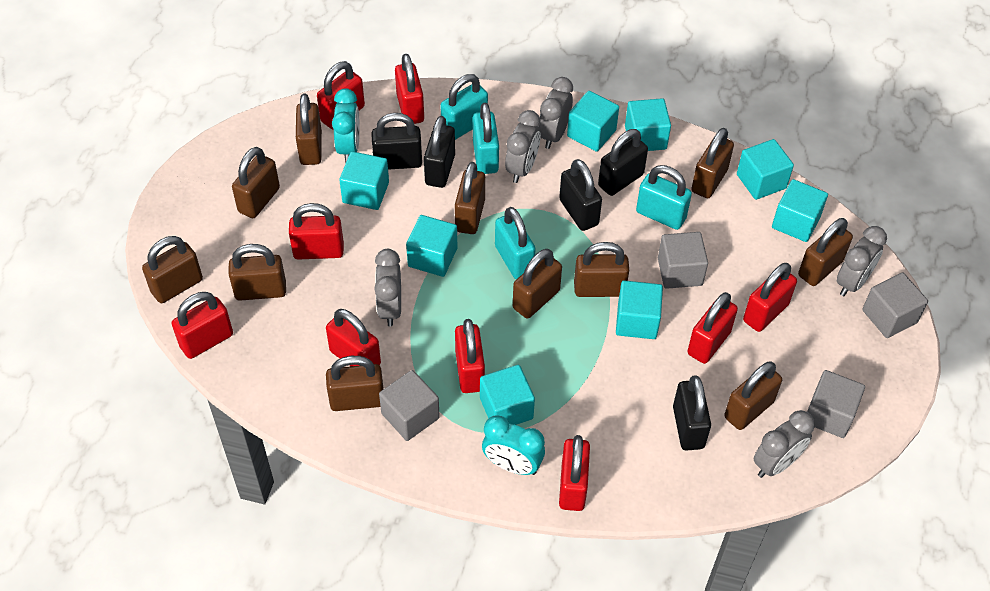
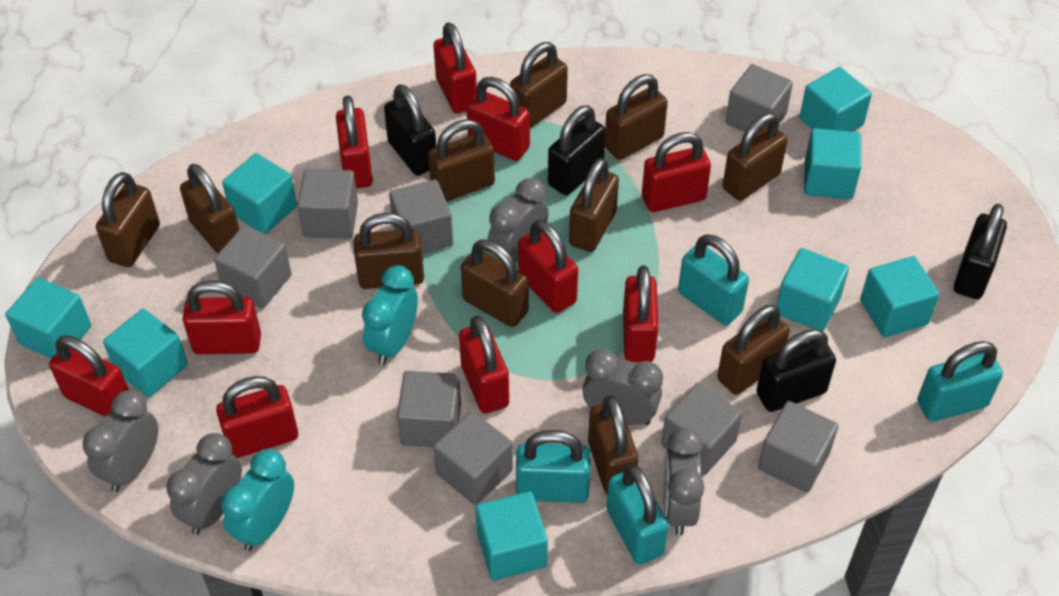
black padlock: 5 -> 4
grey cube: 4 -> 8
red padlock: 9 -> 10

